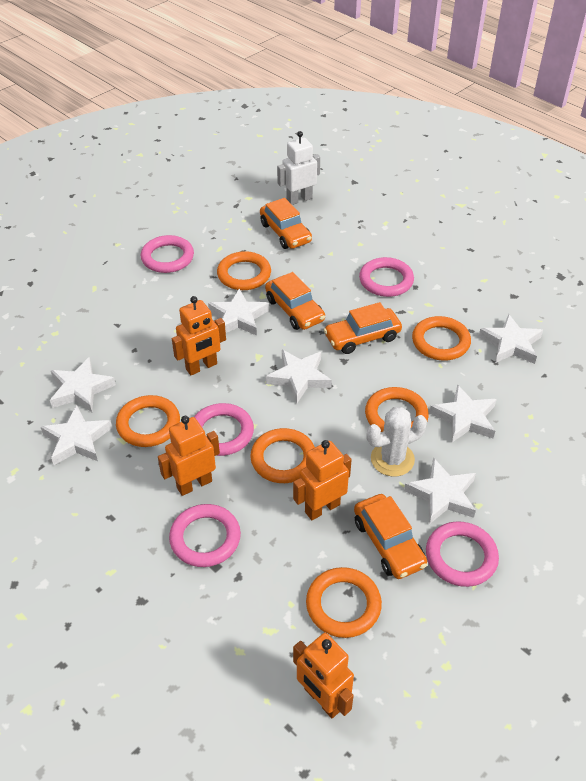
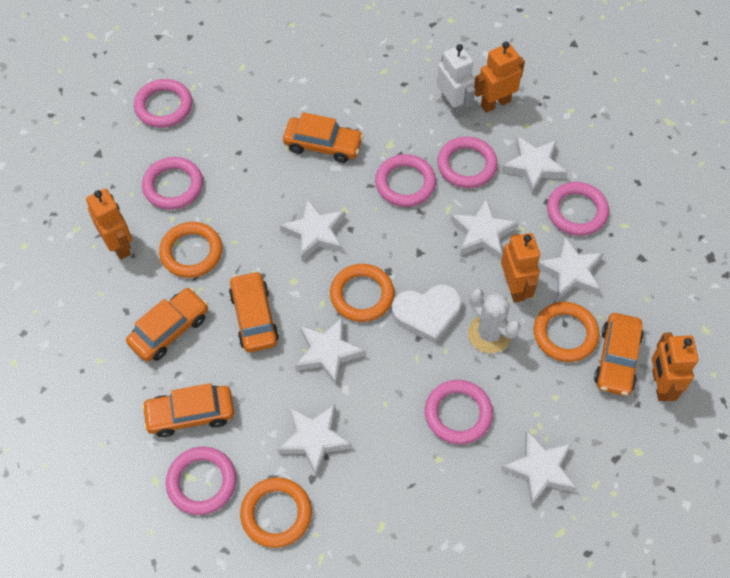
orange car: 4 -> 5
orange ring: 6 -> 4
pink ring: 5 -> 7
white heart: 0 -> 1

